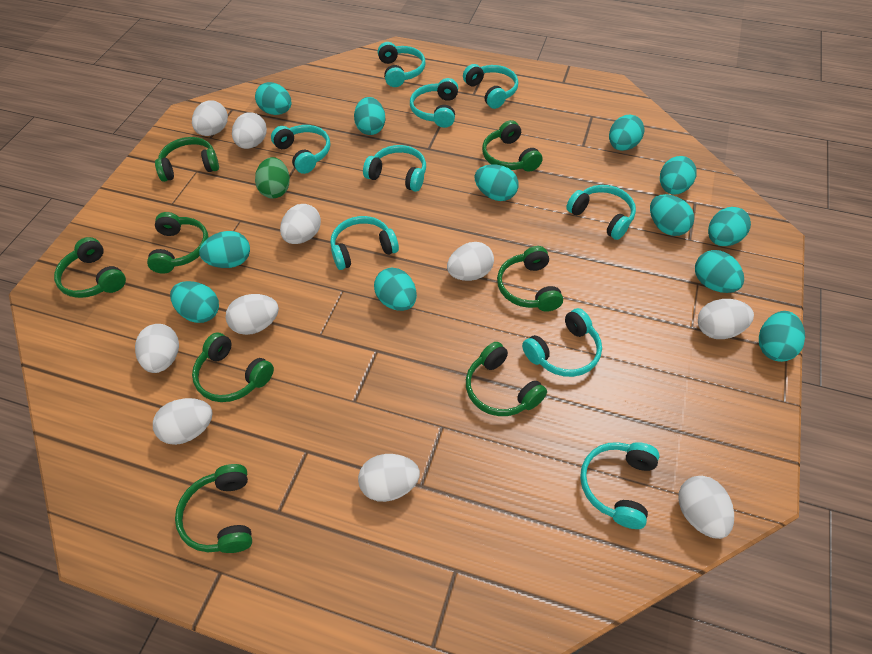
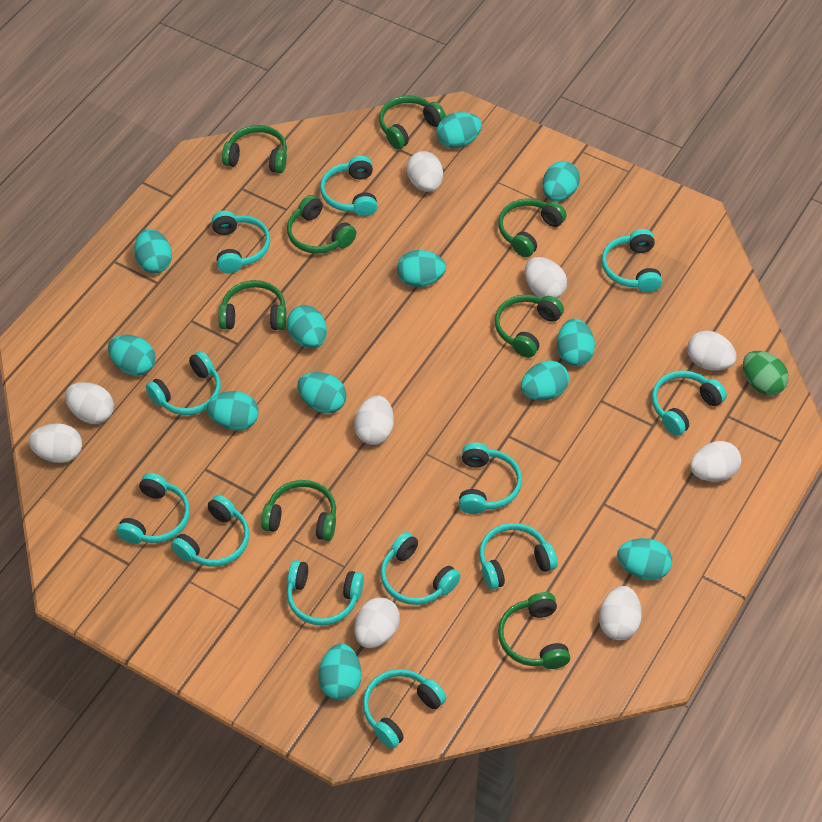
turquoise headphones: 9 -> 12
white egg: 10 -> 9

